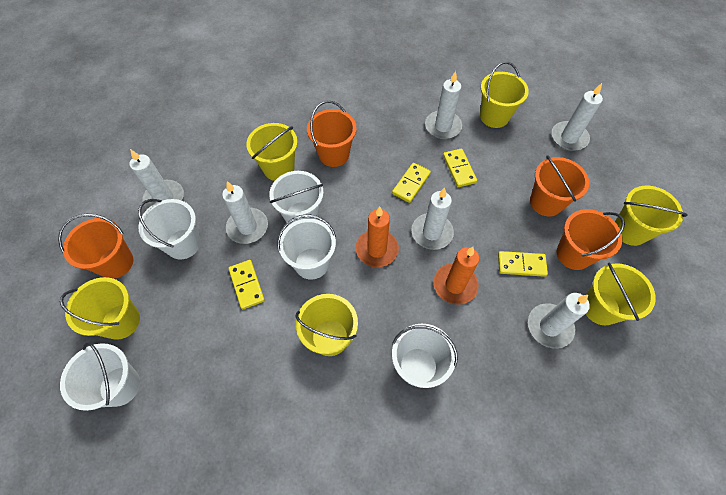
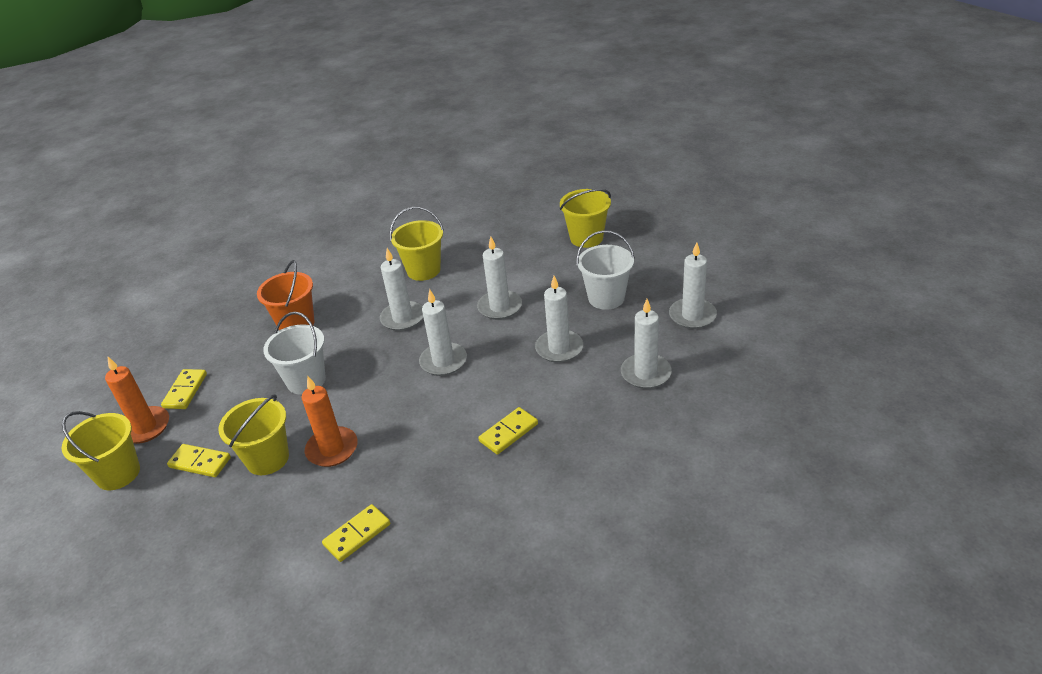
orange bucket: 4 -> 1
white bucket: 5 -> 2
yellow bucket: 6 -> 4

